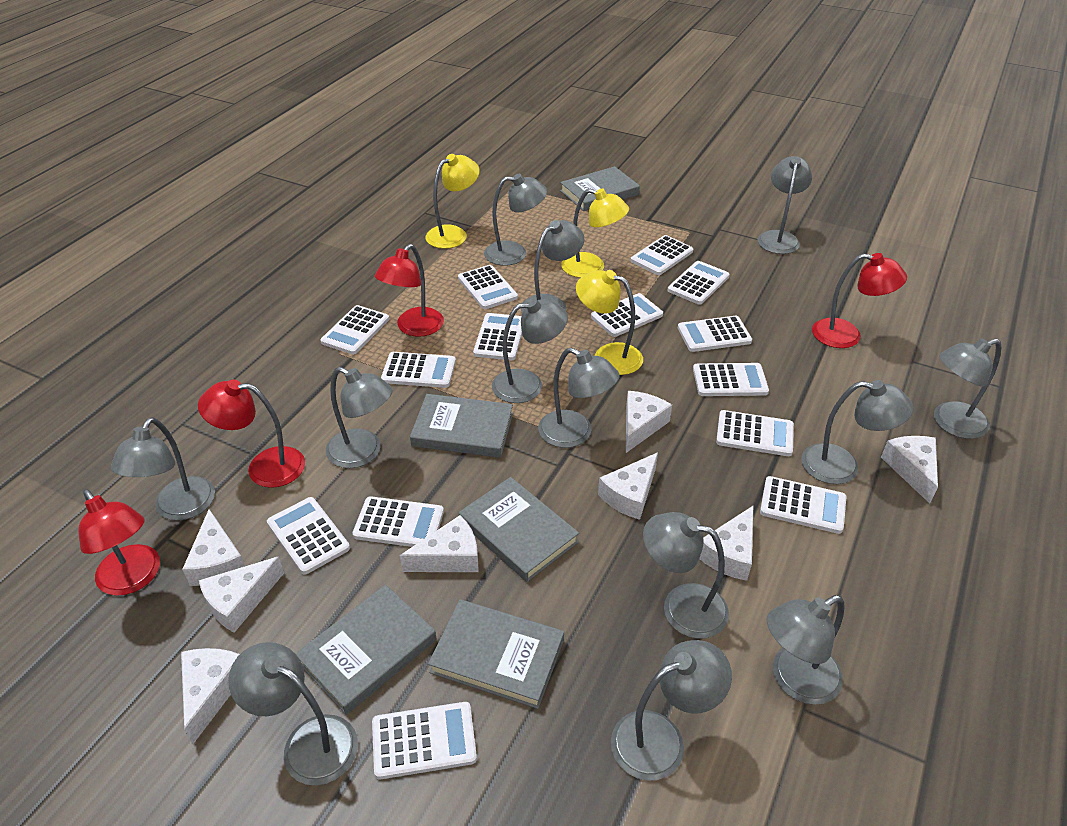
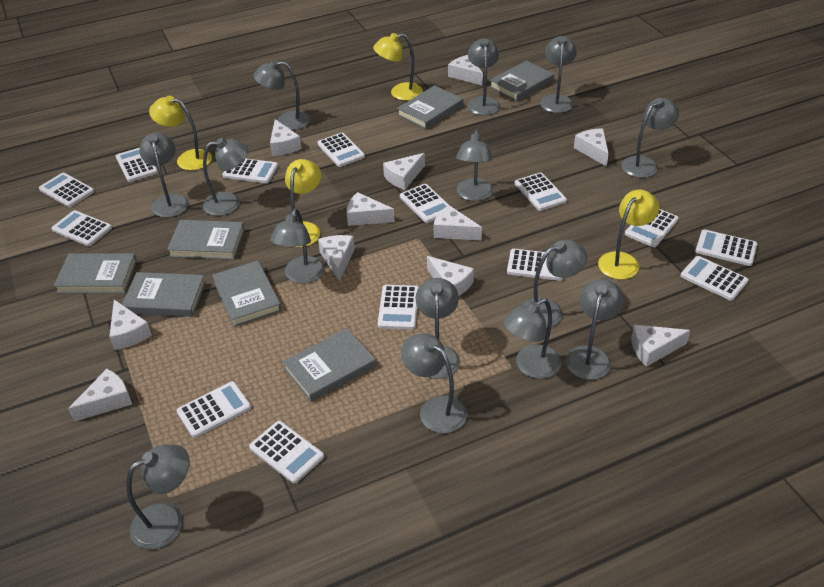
grey book: 5 -> 7
grey lamp: 13 -> 14
red lamp: 4 -> 0
white cheese: 8 -> 11
yellow lamp: 3 -> 4

